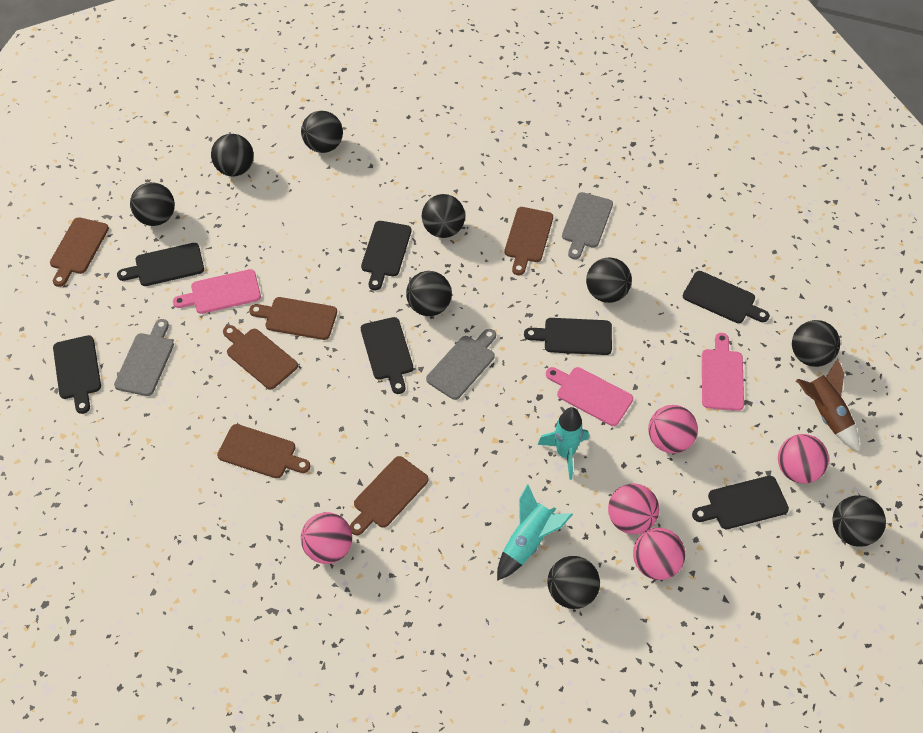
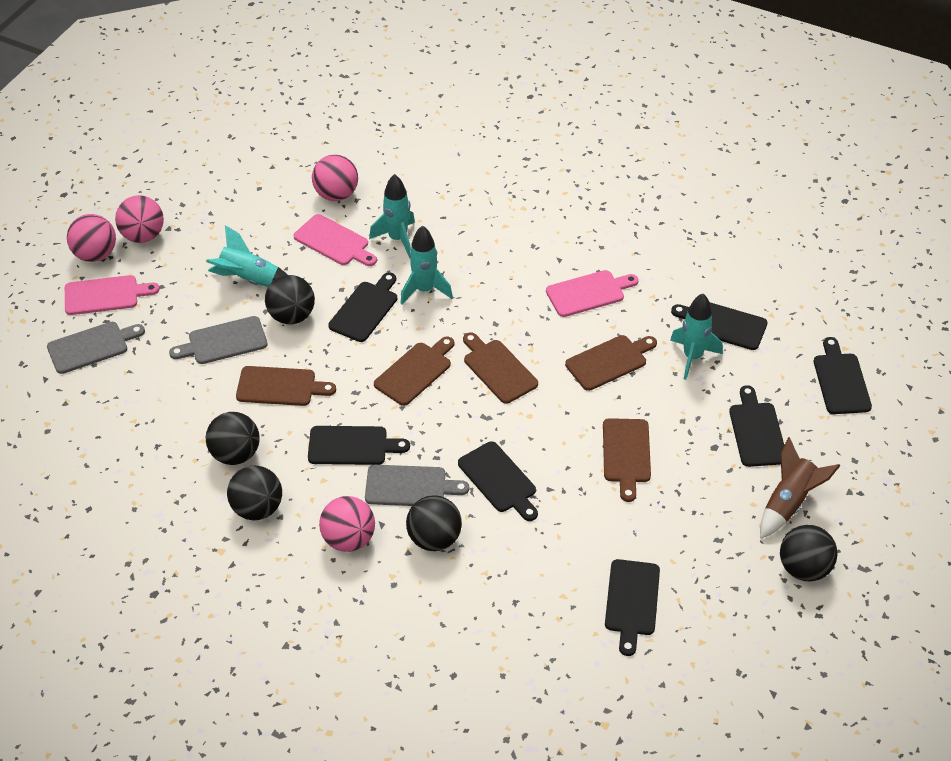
black ball: 9 -> 5
brown cutting board: 6 -> 5
pink ball: 5 -> 4
turquoise rocket: 2 -> 4

